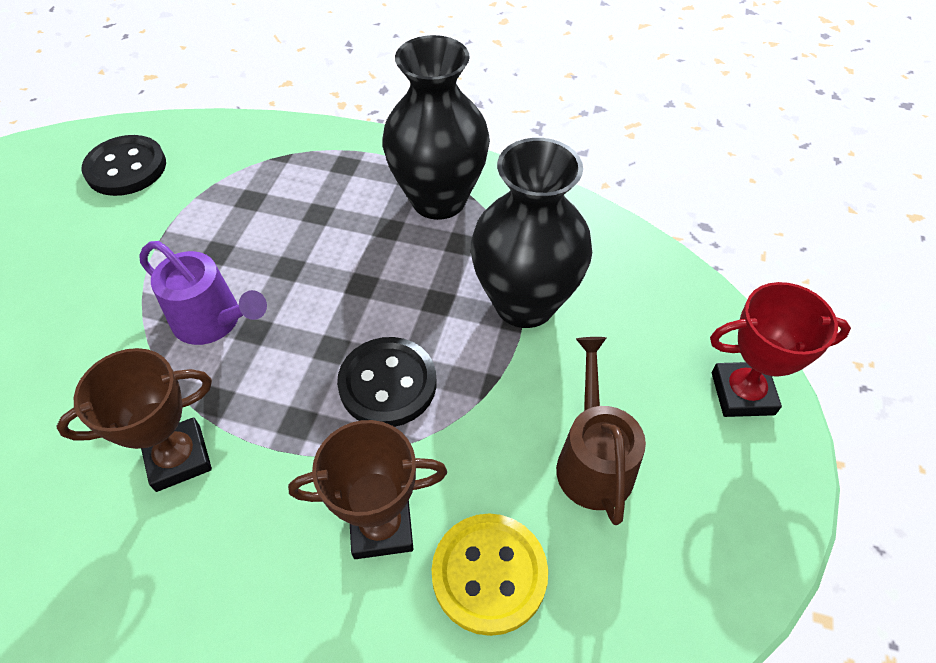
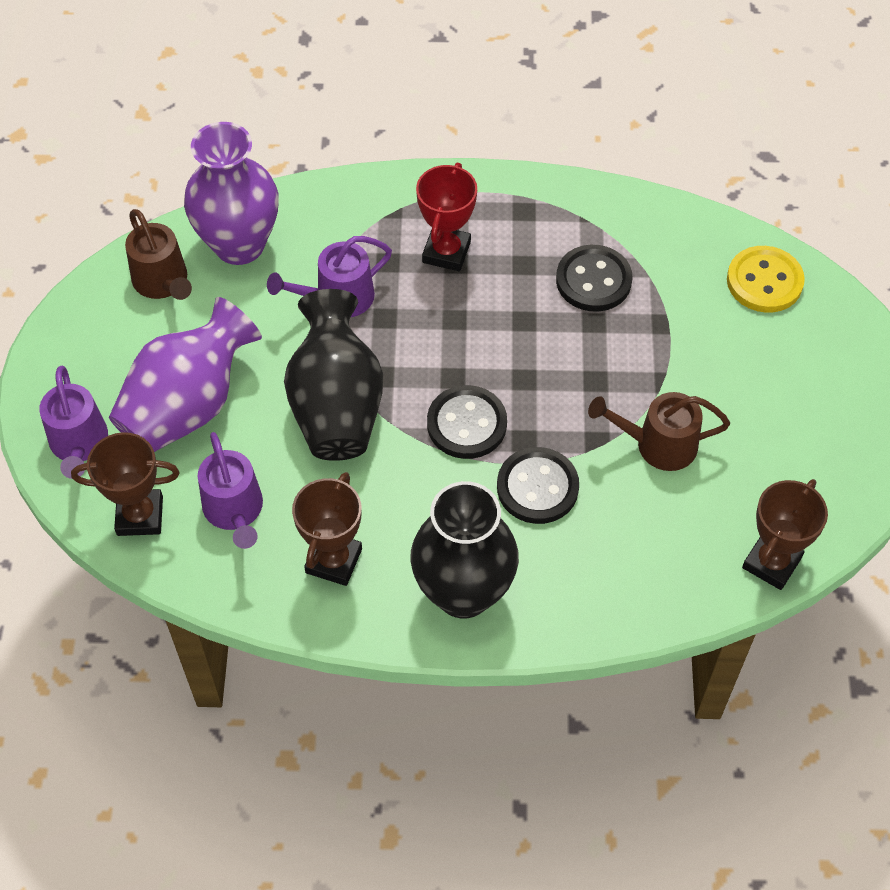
black button: 2 -> 3
brown trophy: 2 -> 3
brown watering can: 1 -> 2
purple vase: 0 -> 2
purple watering can: 1 -> 3

